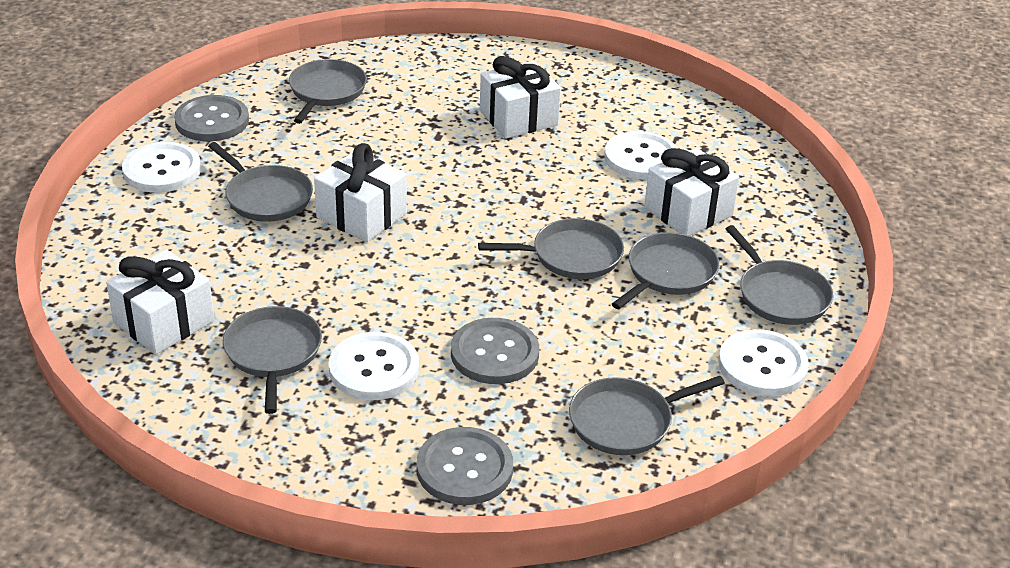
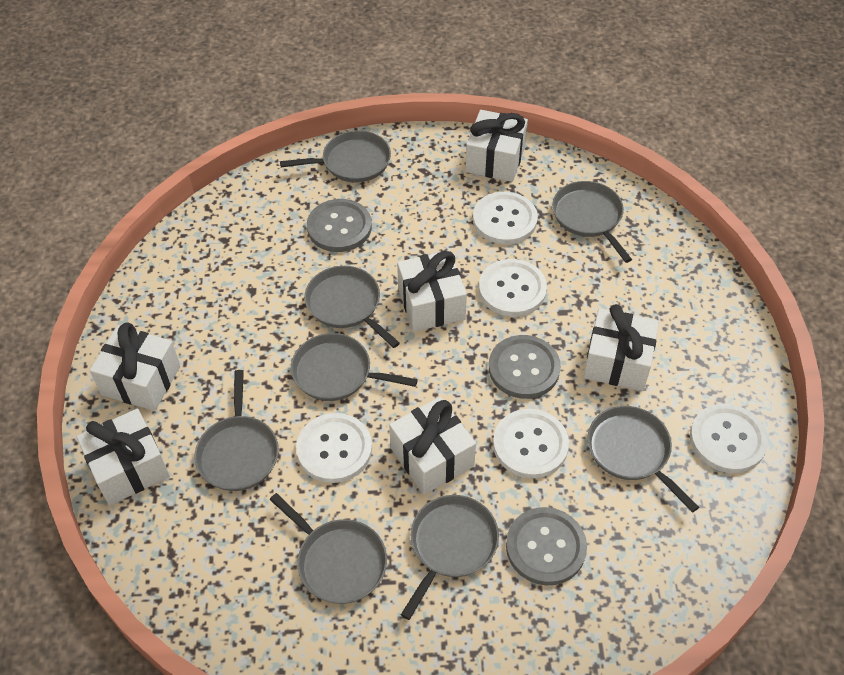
grey pan: 7 -> 8
white button: 4 -> 5
white gift: 4 -> 6

